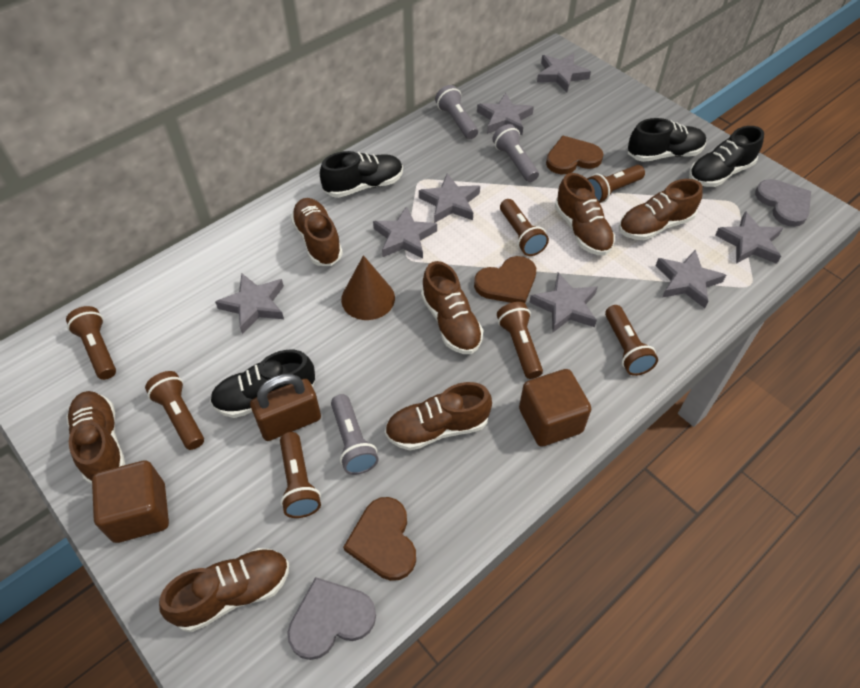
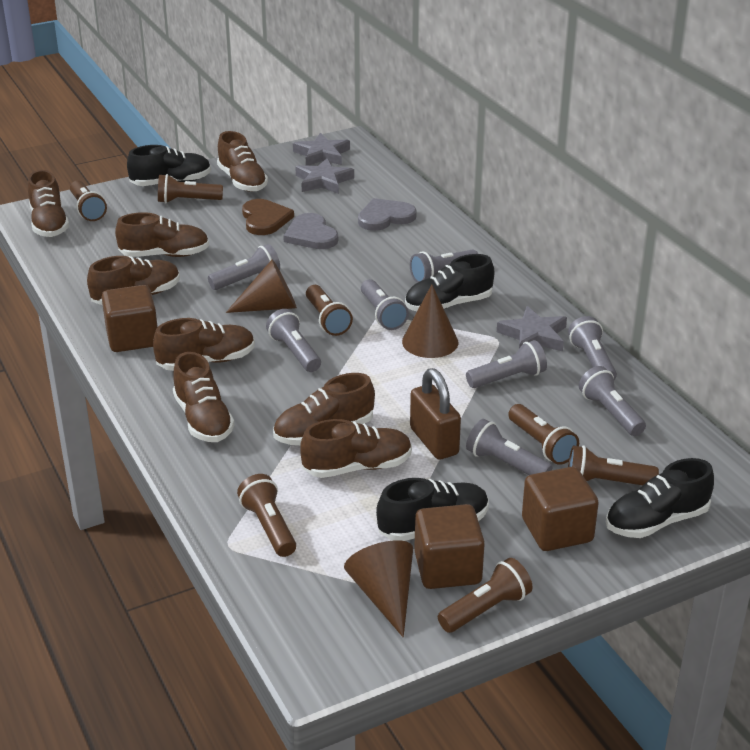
brown cone: 1 -> 3
brown cube: 2 -> 3
brown heart: 3 -> 1
brown shoe: 7 -> 8
grey flashlight: 3 -> 8
grey star: 8 -> 3

